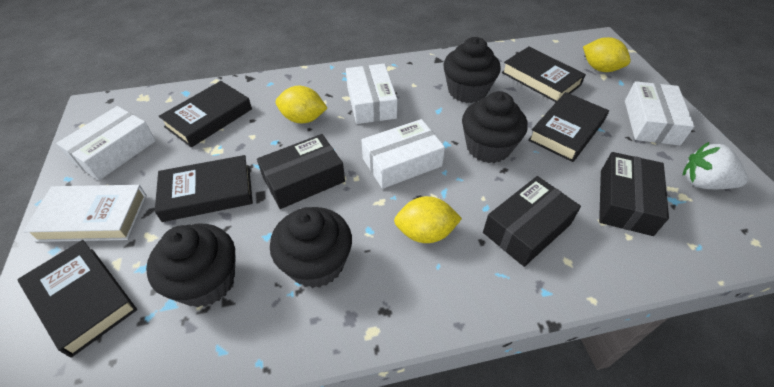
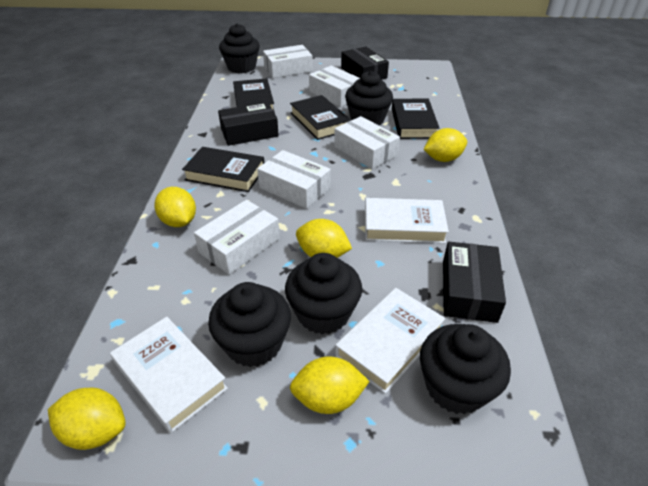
black book: 5 -> 4
black cupcake: 4 -> 5
white book: 1 -> 3
white box: 4 -> 5
white strawberry: 1 -> 0
yellow lemon: 3 -> 5

